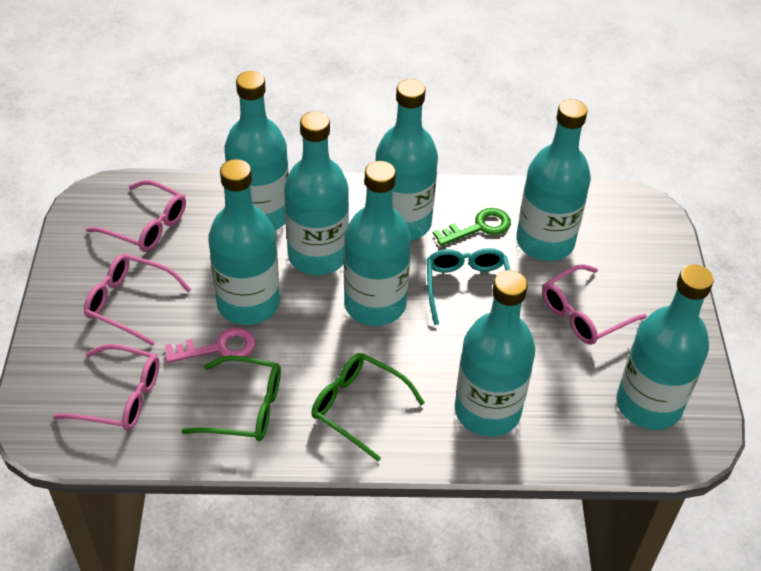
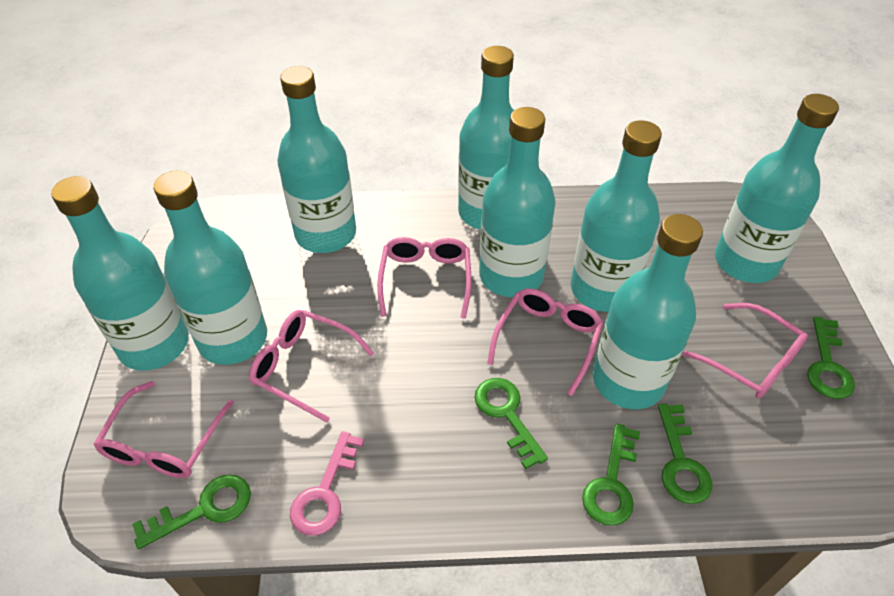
green glasses: 2 -> 0
green key: 1 -> 5
pink glasses: 4 -> 5
turquoise glasses: 1 -> 0

